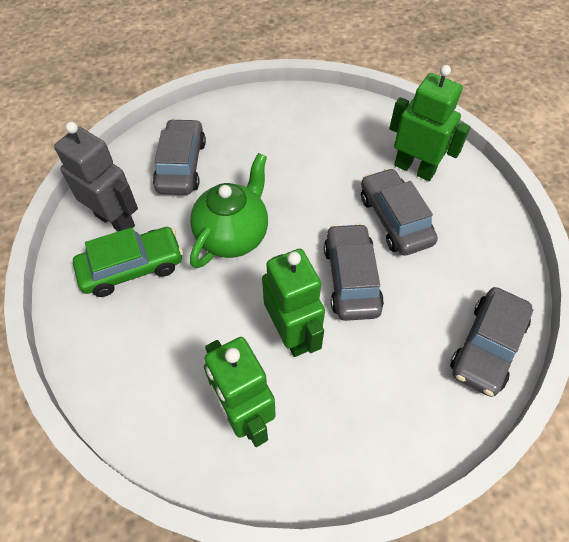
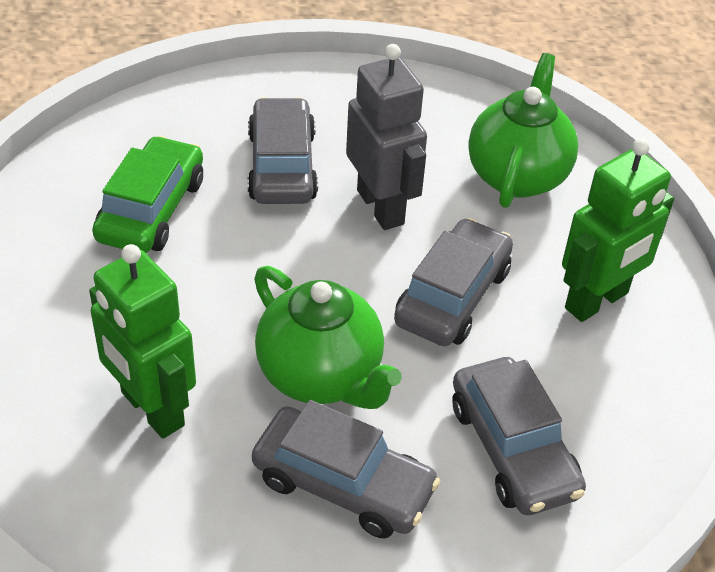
green robot: 3 -> 2
green teapot: 1 -> 2

